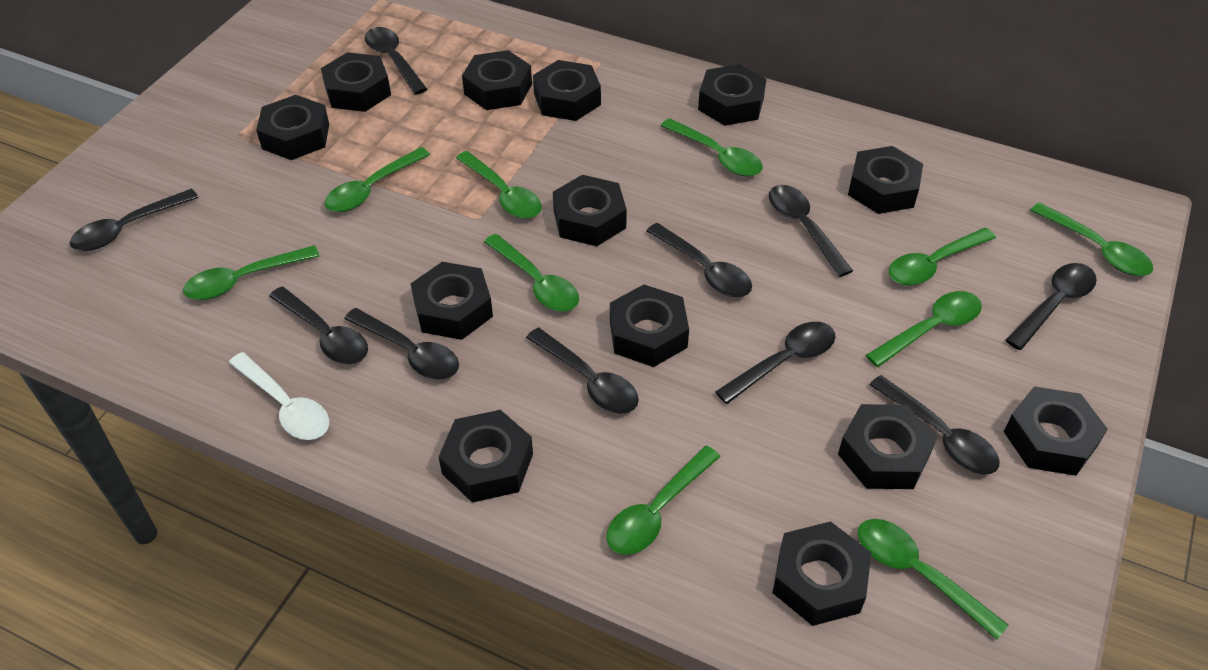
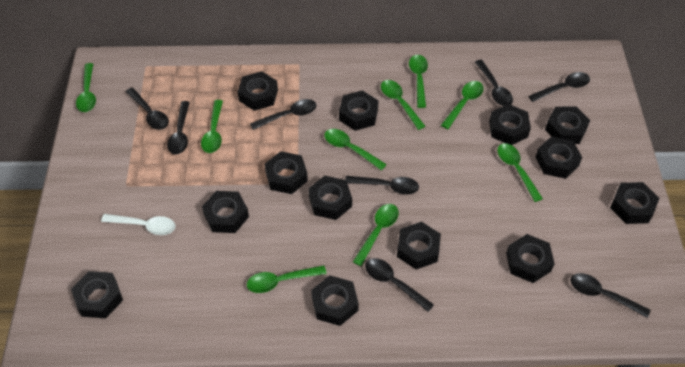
black spoon: 10 -> 8
green spoon: 10 -> 9

